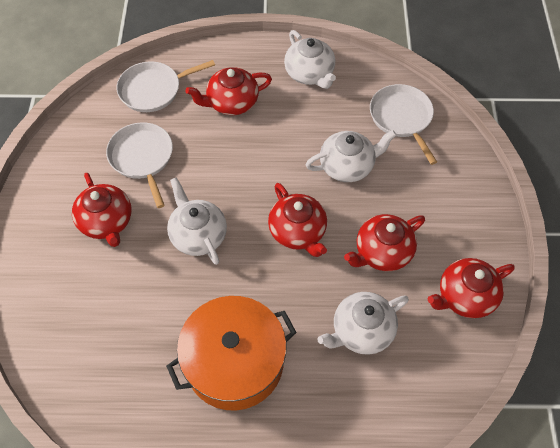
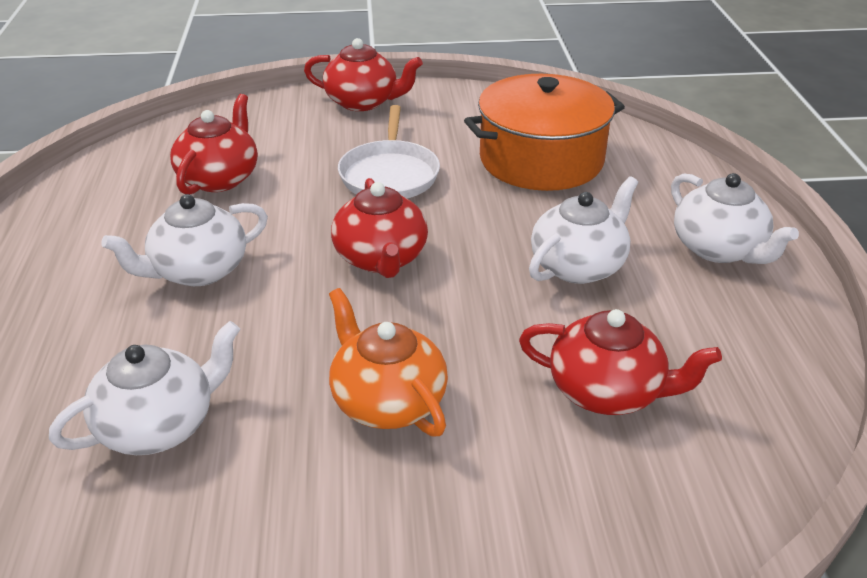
orange teapot: 0 -> 1
red teapot: 5 -> 4
white pan: 3 -> 1

